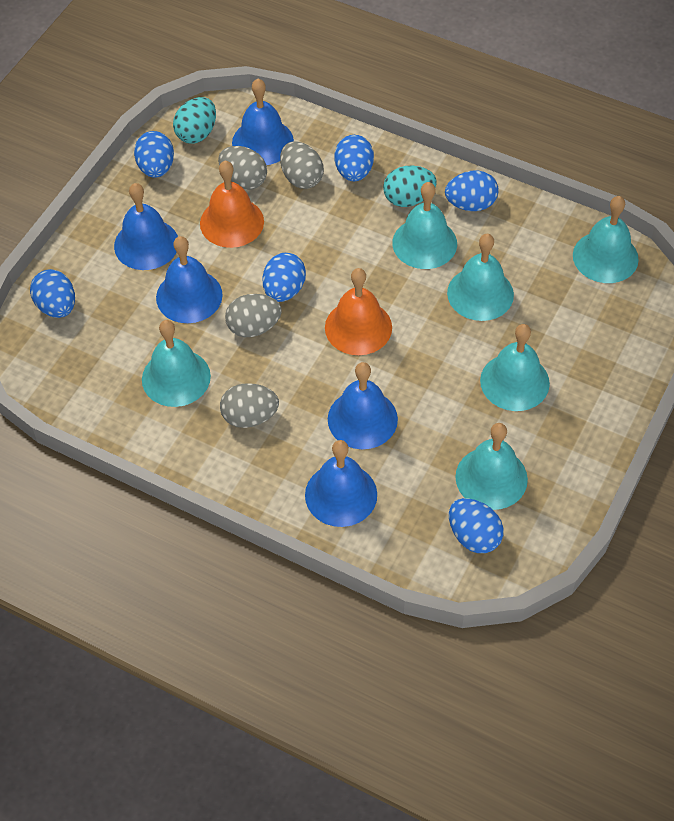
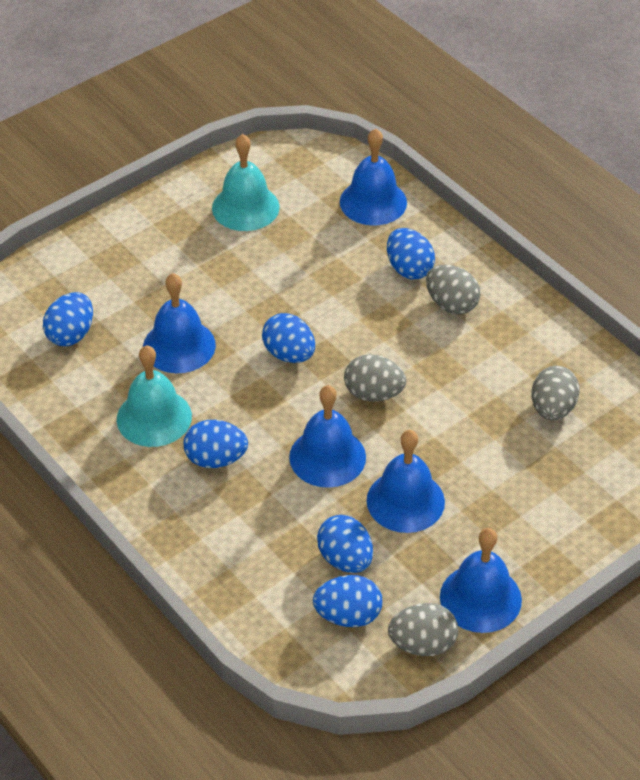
orange bell: 2 -> 0
turquoise bell: 6 -> 2
turquoise egg: 2 -> 0

